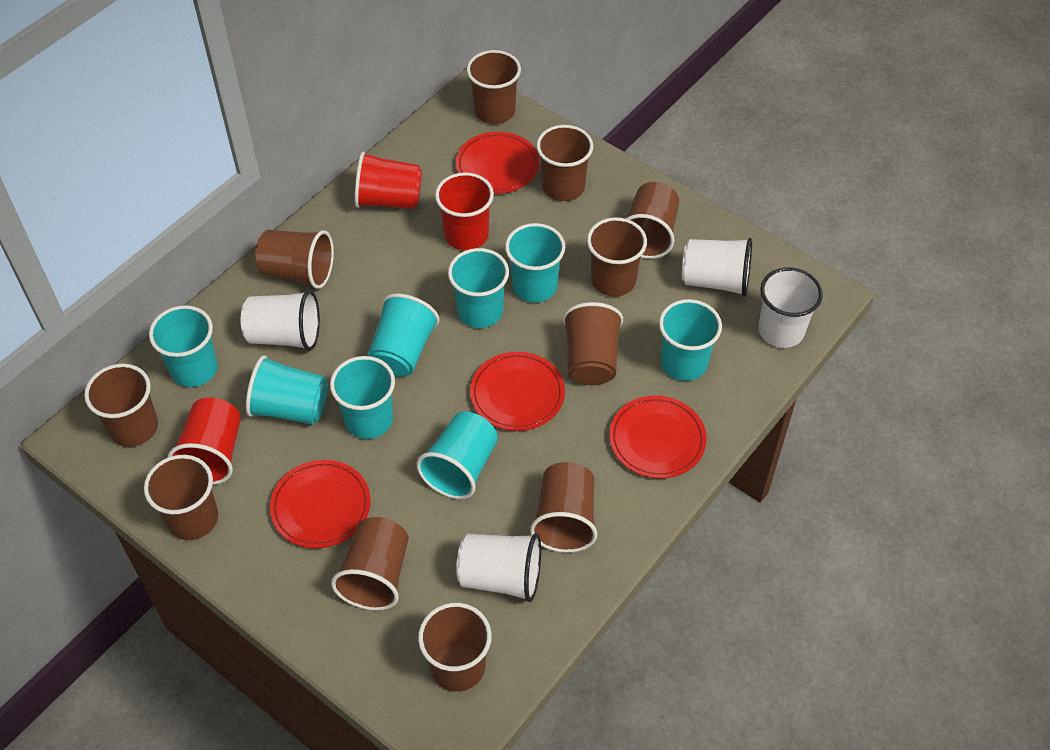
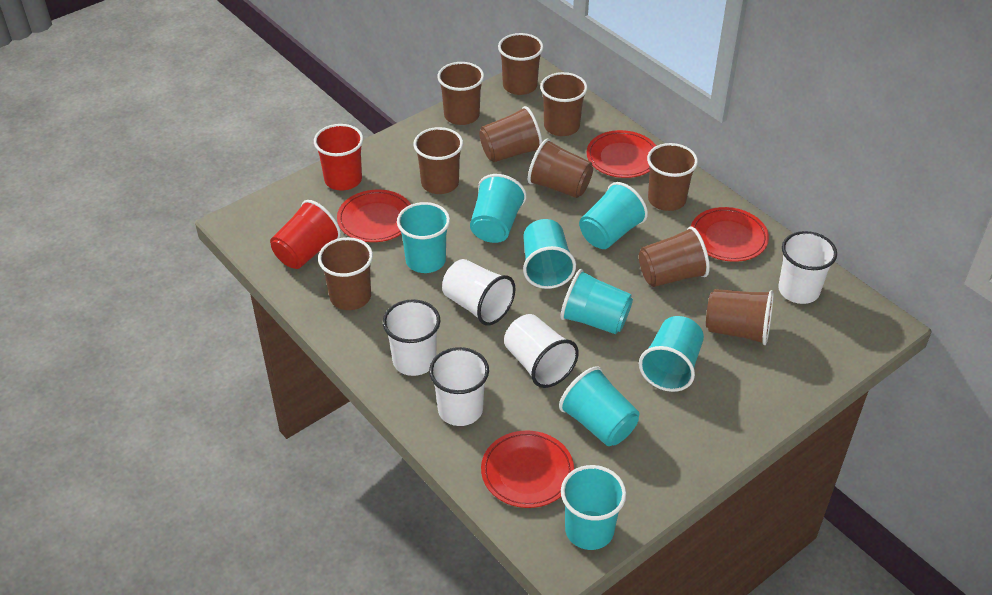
brown cup: 11 -> 10
red cup: 3 -> 2
white cup: 4 -> 5

